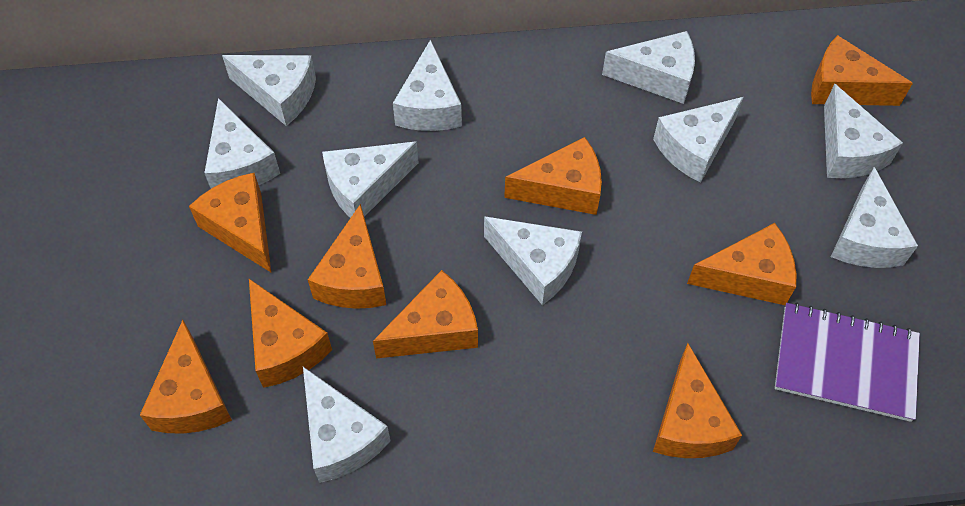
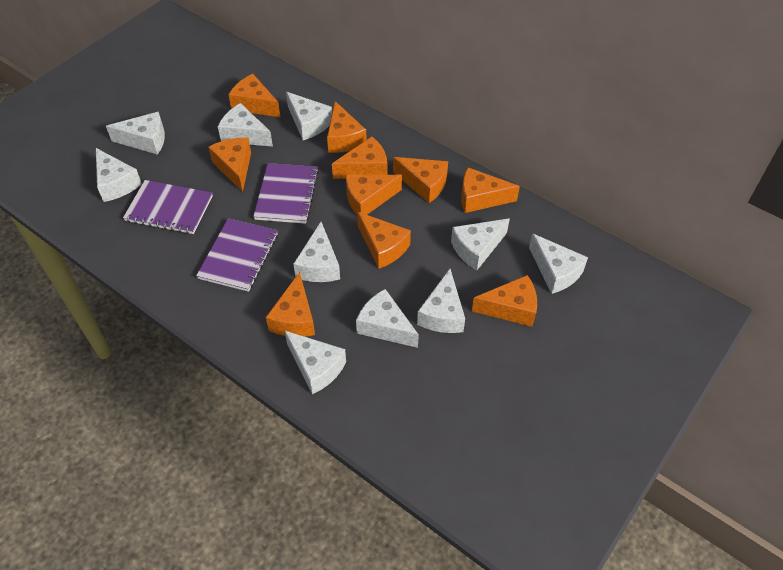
orange cheese: 9 -> 10
purple notebook: 1 -> 3

